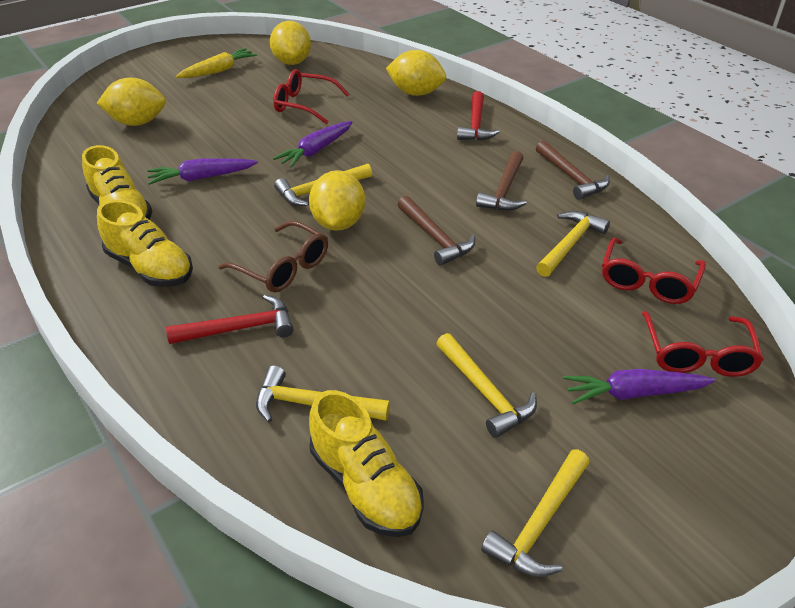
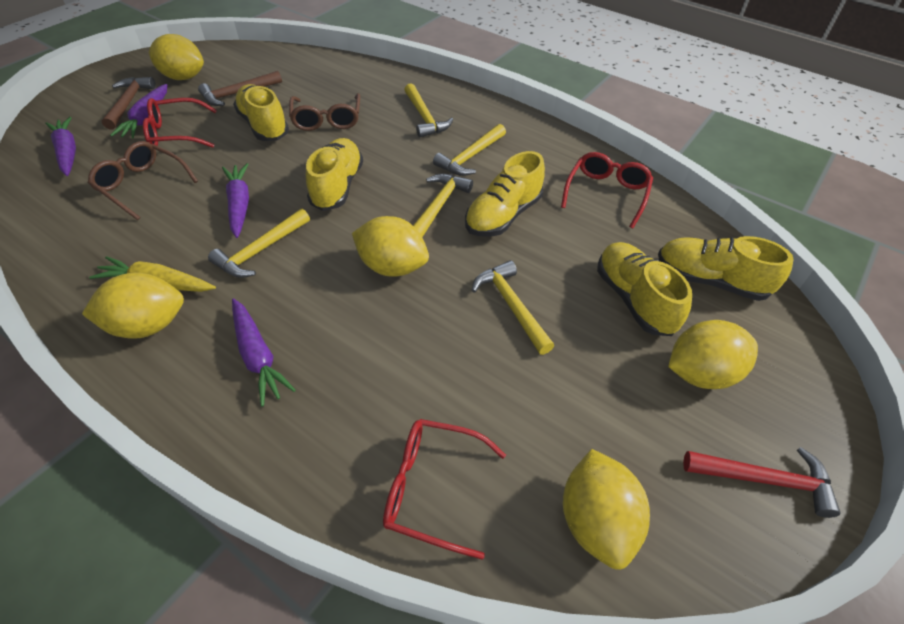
brown glasses: 1 -> 2
brown hammer: 3 -> 2
purple carrot: 3 -> 4
red hammer: 2 -> 1
yellow lemon: 4 -> 5
yellow shoe: 3 -> 5

